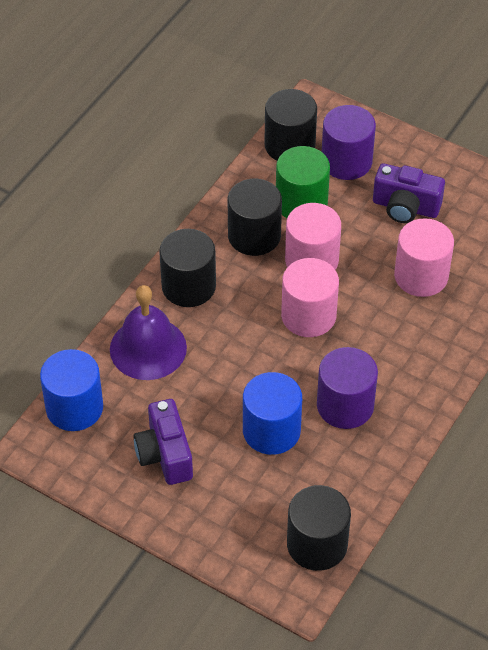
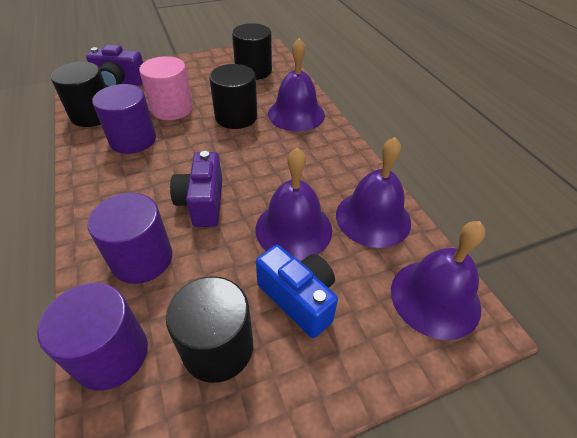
blue camera: 0 -> 1
blue cylinder: 2 -> 0
green cylinder: 1 -> 0
pink cylinder: 3 -> 1
purple bell: 1 -> 4
purple cylinder: 2 -> 3

